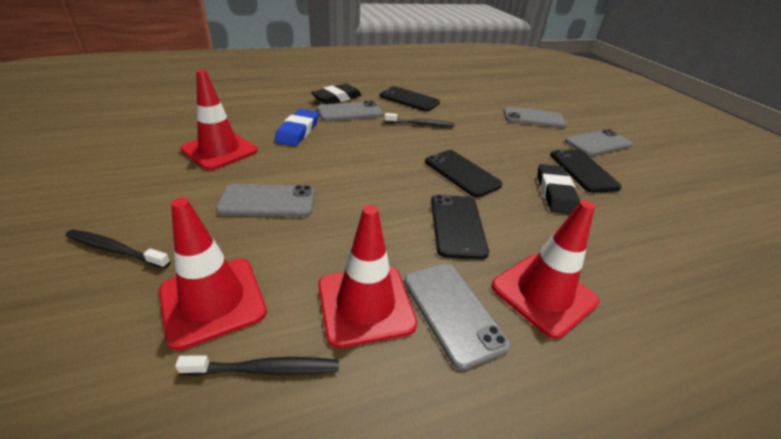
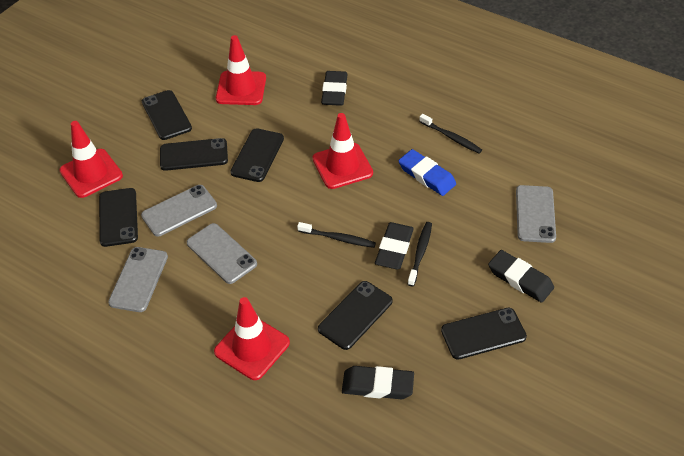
black eraser: 2 -> 4
black phone: 4 -> 6
grey phone: 5 -> 4

